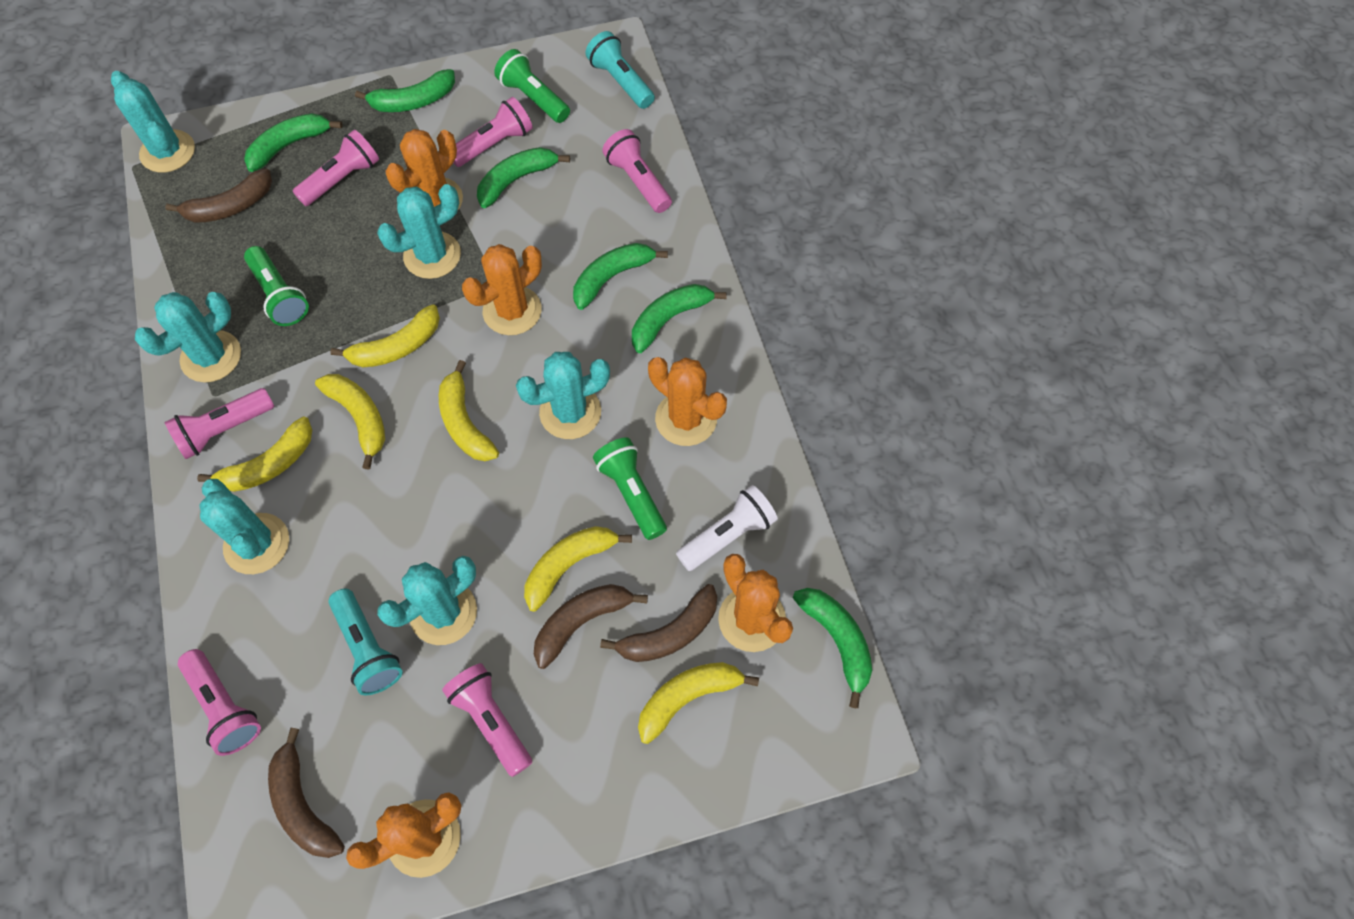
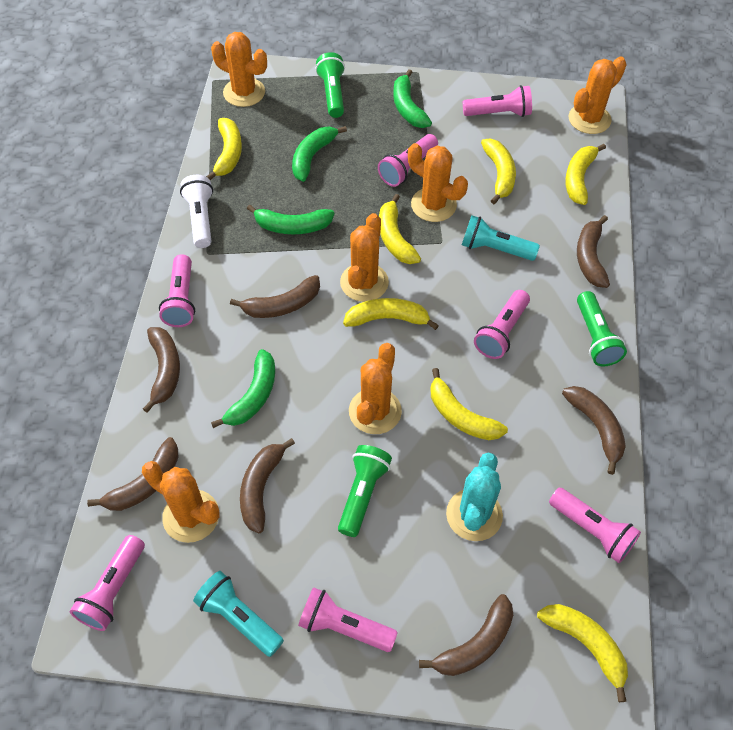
brown banana: 4 -> 7
green banana: 6 -> 4
orange cactus: 5 -> 6
pink flashlight: 6 -> 7
turquoise cactus: 6 -> 1
yellow banana: 6 -> 7

